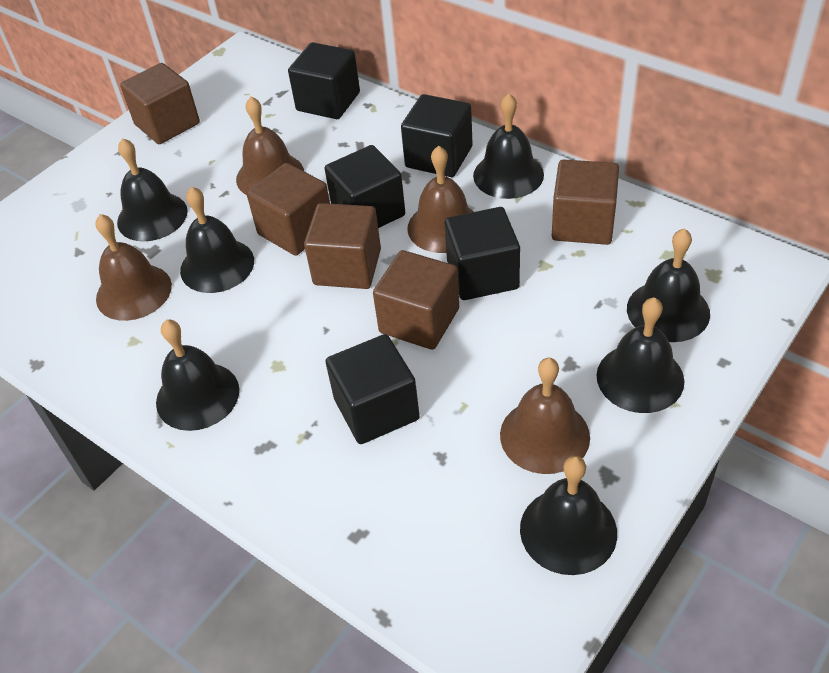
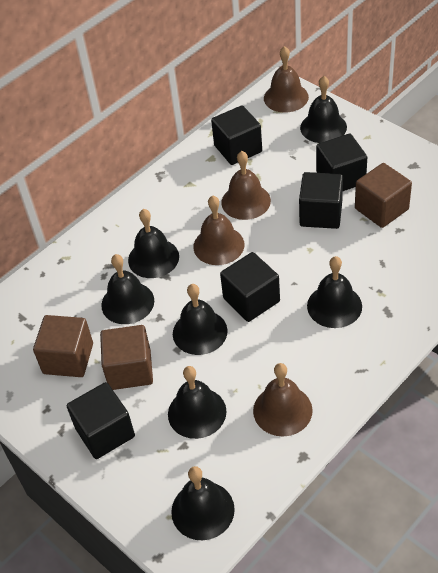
brown cube: 5 -> 3

